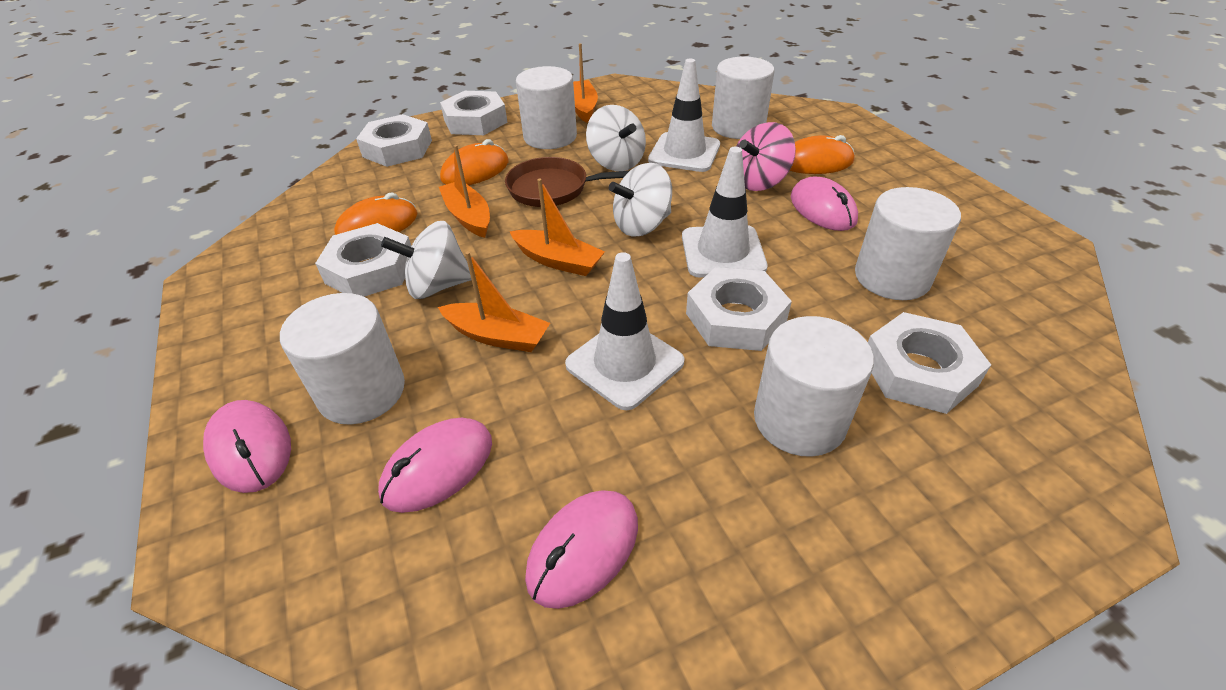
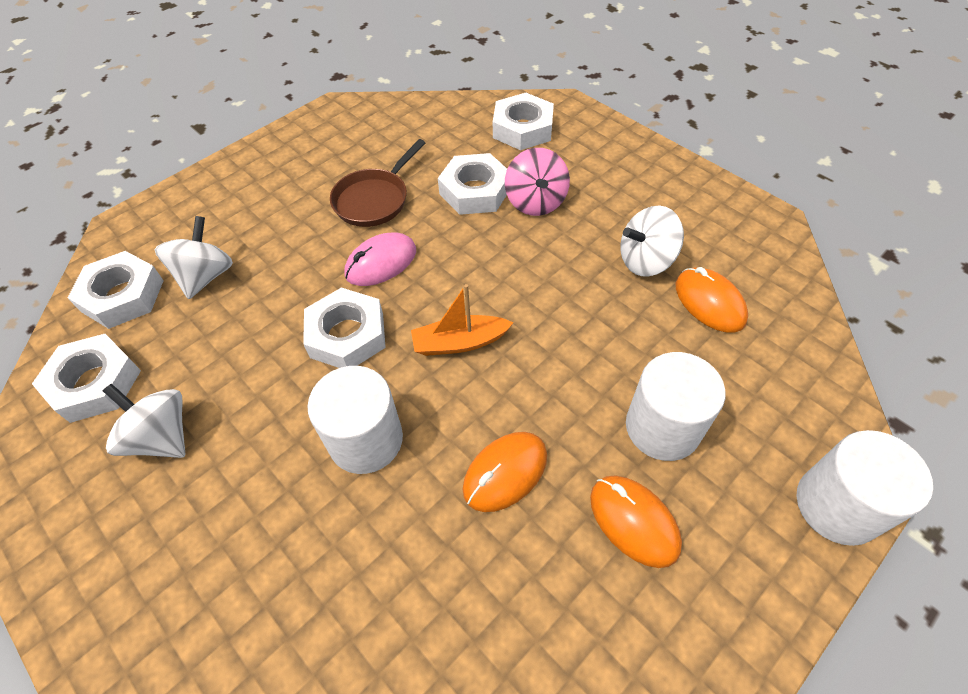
orange boat: 4 -> 1
pink mouse: 4 -> 1
white cylinder: 5 -> 3
white traffic cone: 3 -> 0

